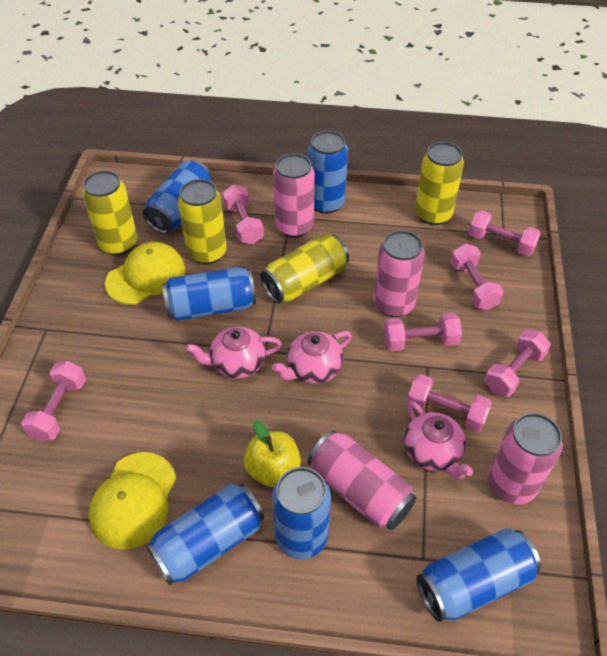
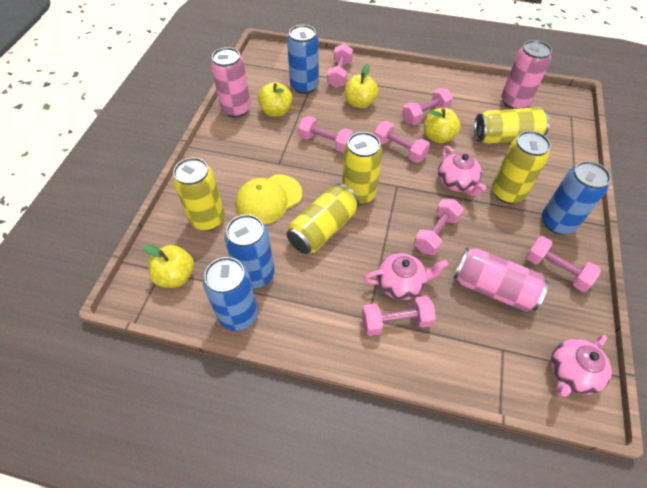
blue can: 6 -> 4
pink can: 4 -> 3
yellow apple: 1 -> 4
yellow can: 4 -> 5
yellow cap: 2 -> 1

